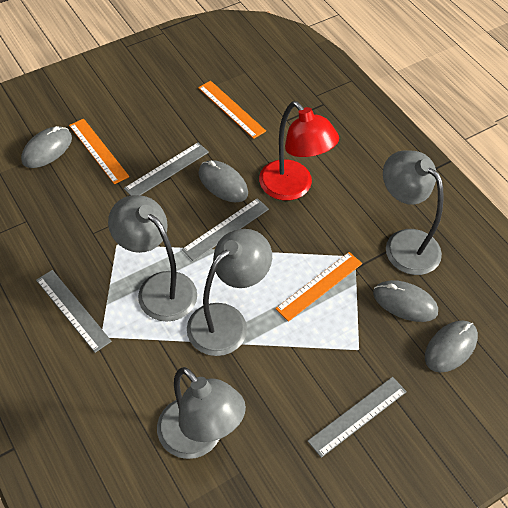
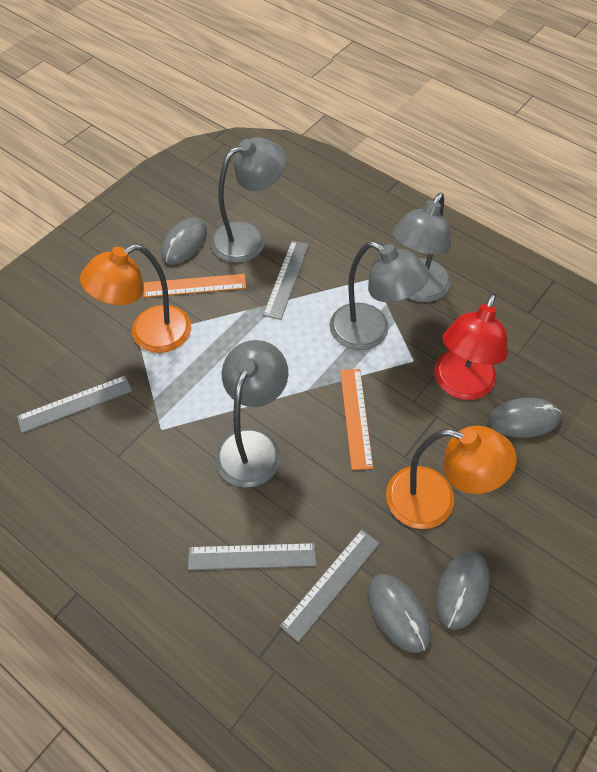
orange lamp: 0 -> 2
orange ruler: 3 -> 2

